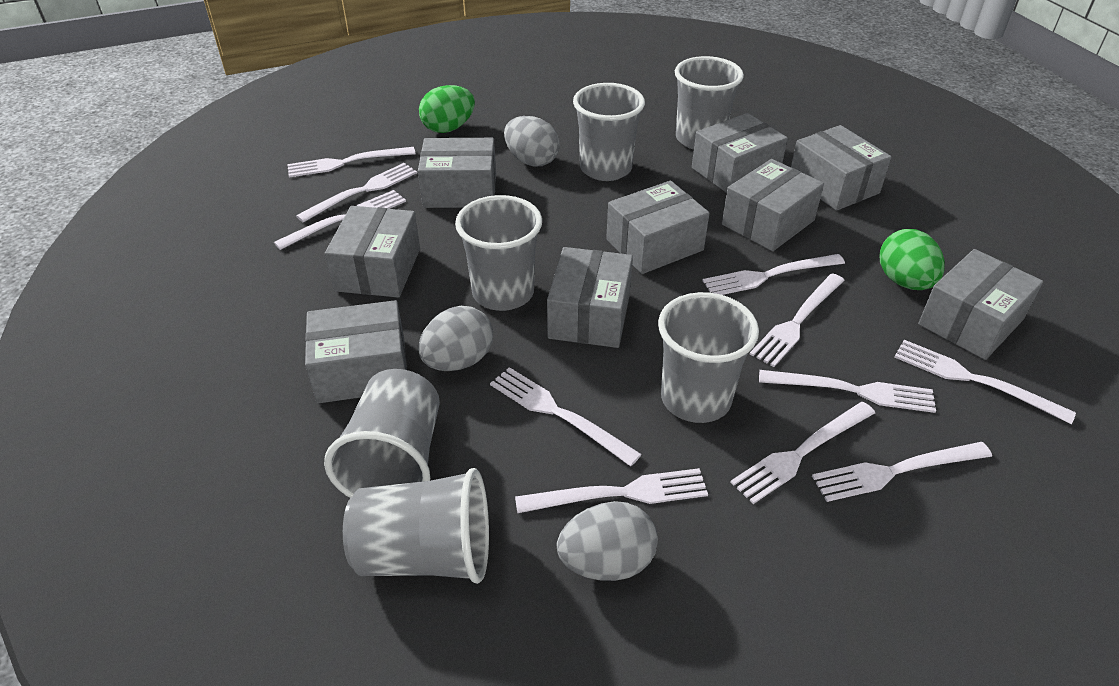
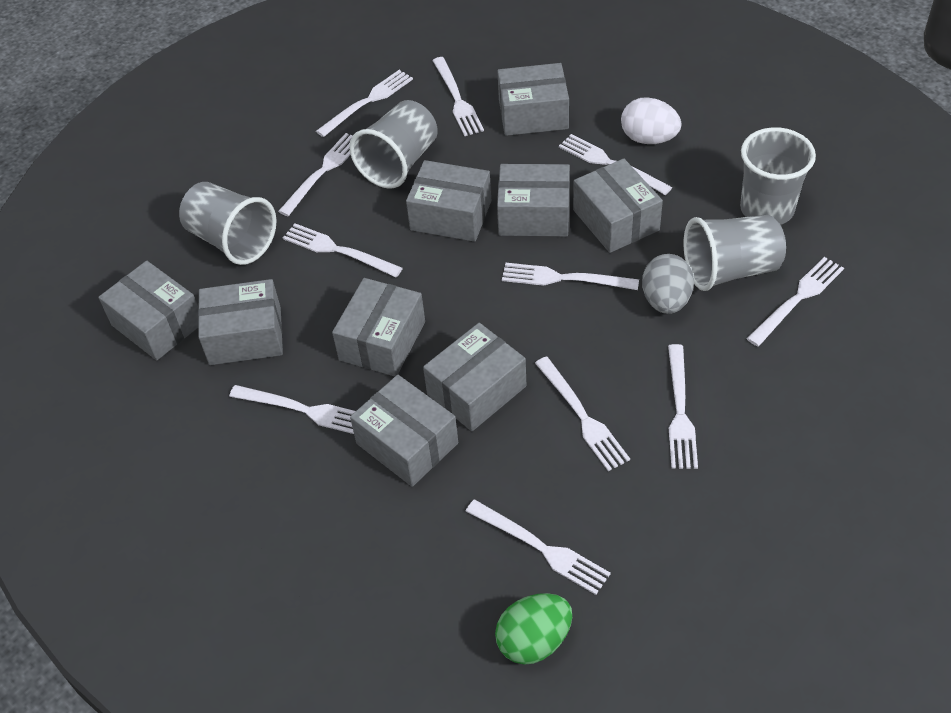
green egg: 2 -> 1
grey cup: 6 -> 4
grey egg: 3 -> 1
white egg: 0 -> 1

